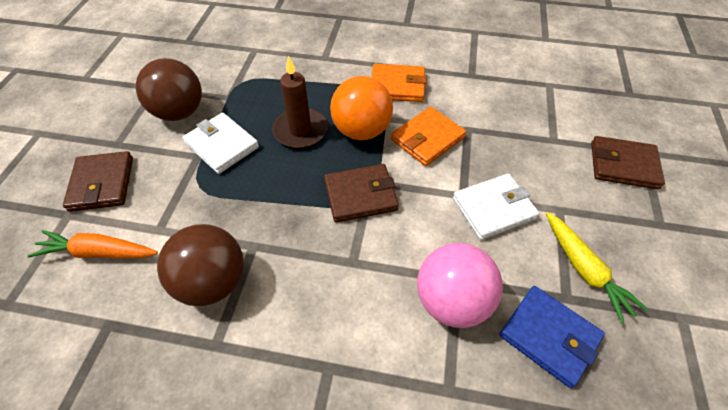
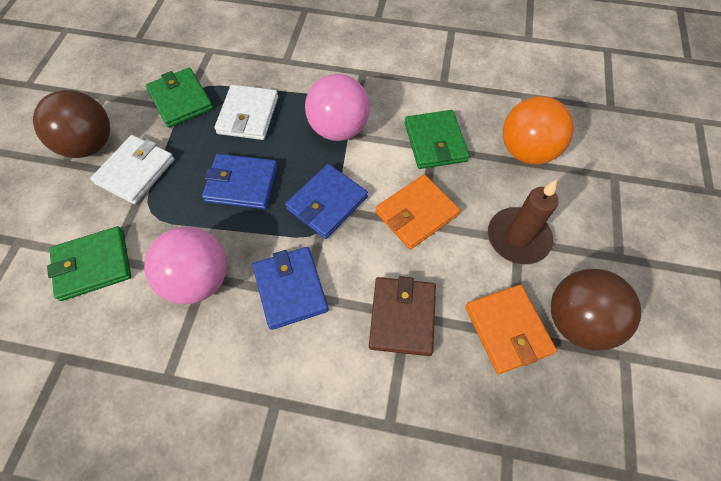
blue wallet: 1 -> 3
brown wallet: 3 -> 1
green wallet: 0 -> 3
orange carrot: 1 -> 0
pink ball: 1 -> 2
yellow carrot: 1 -> 0

